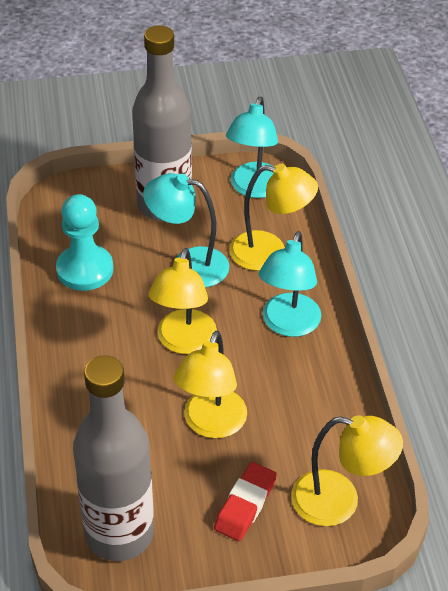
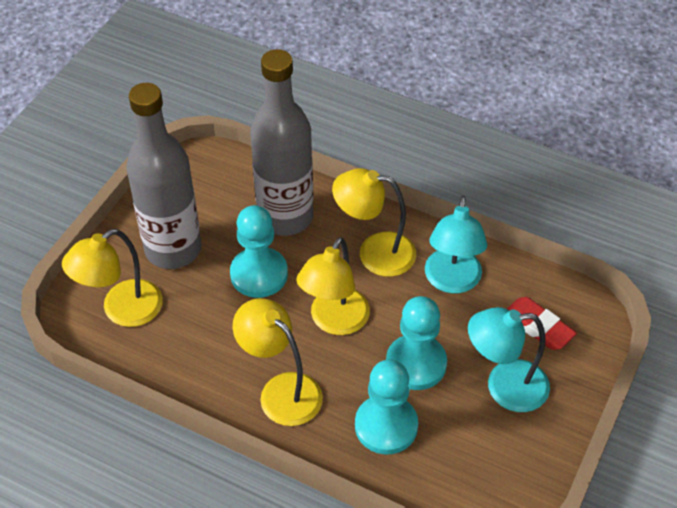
turquoise lamp: 3 -> 2
turquoise pawn: 1 -> 3

